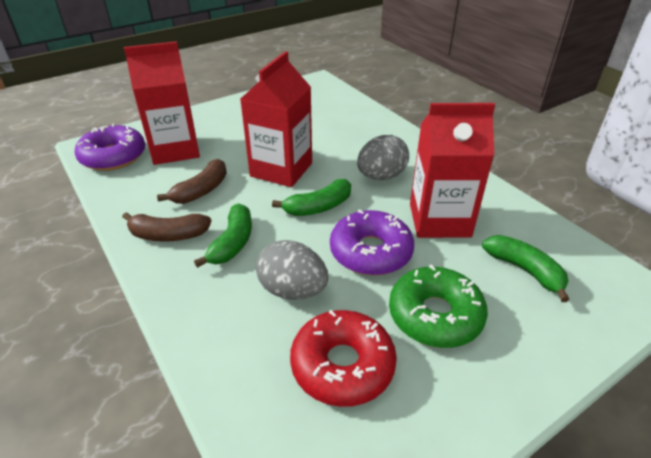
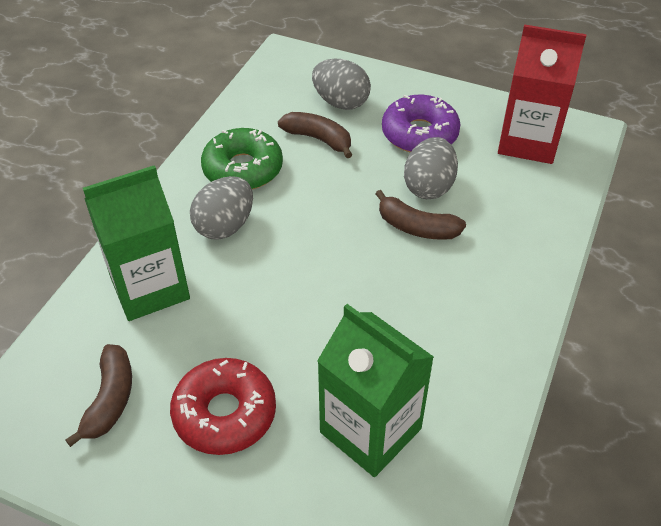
brown banana: 2 -> 3
green banana: 3 -> 0
green carton: 0 -> 2
grey egg: 2 -> 3
purple donut: 2 -> 1
red carton: 3 -> 1

